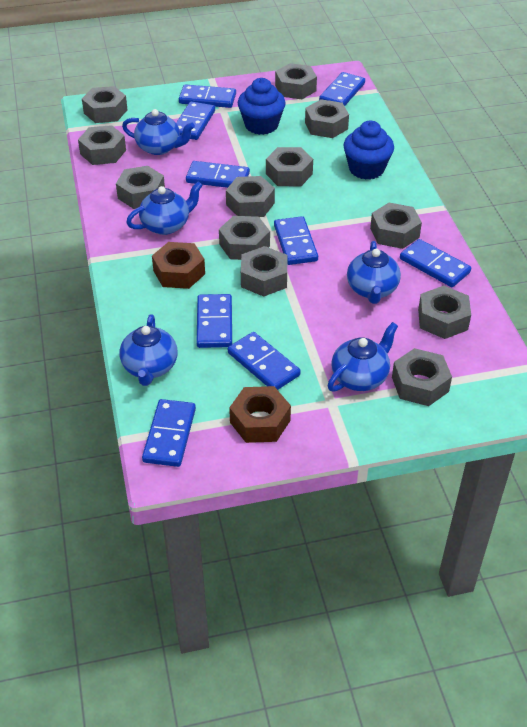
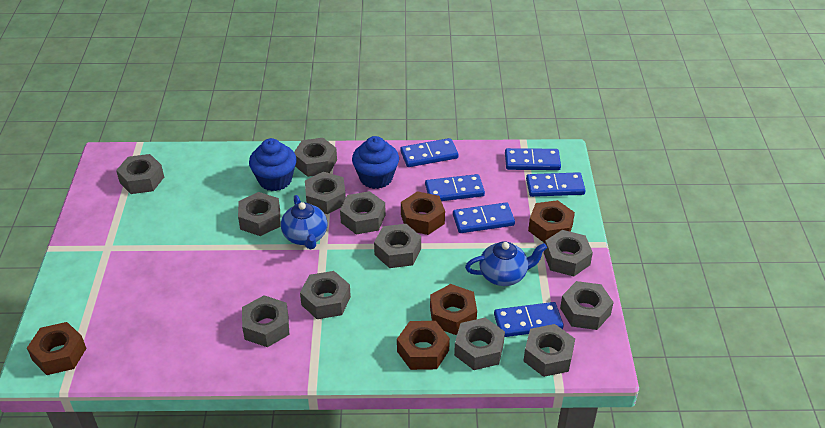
blue domino: 9 -> 6
blue teapot: 5 -> 2
brown nut: 2 -> 5

